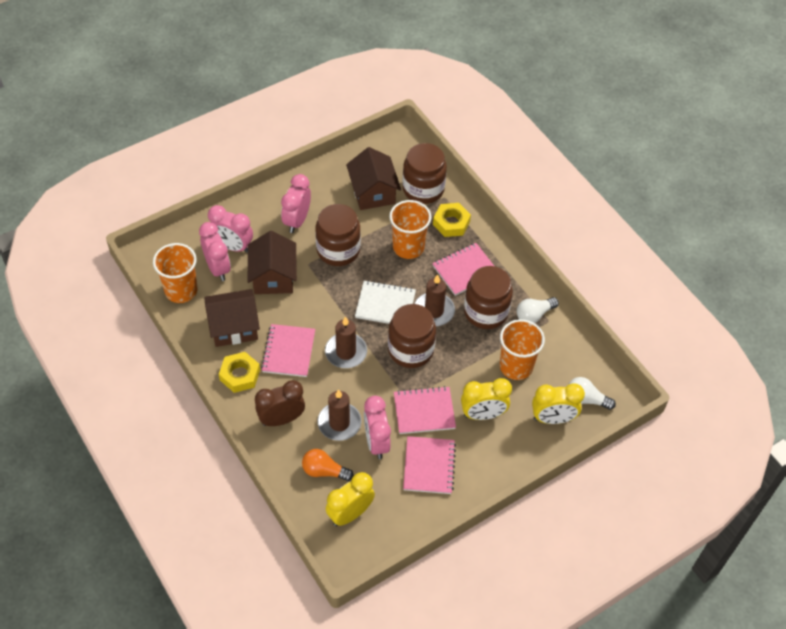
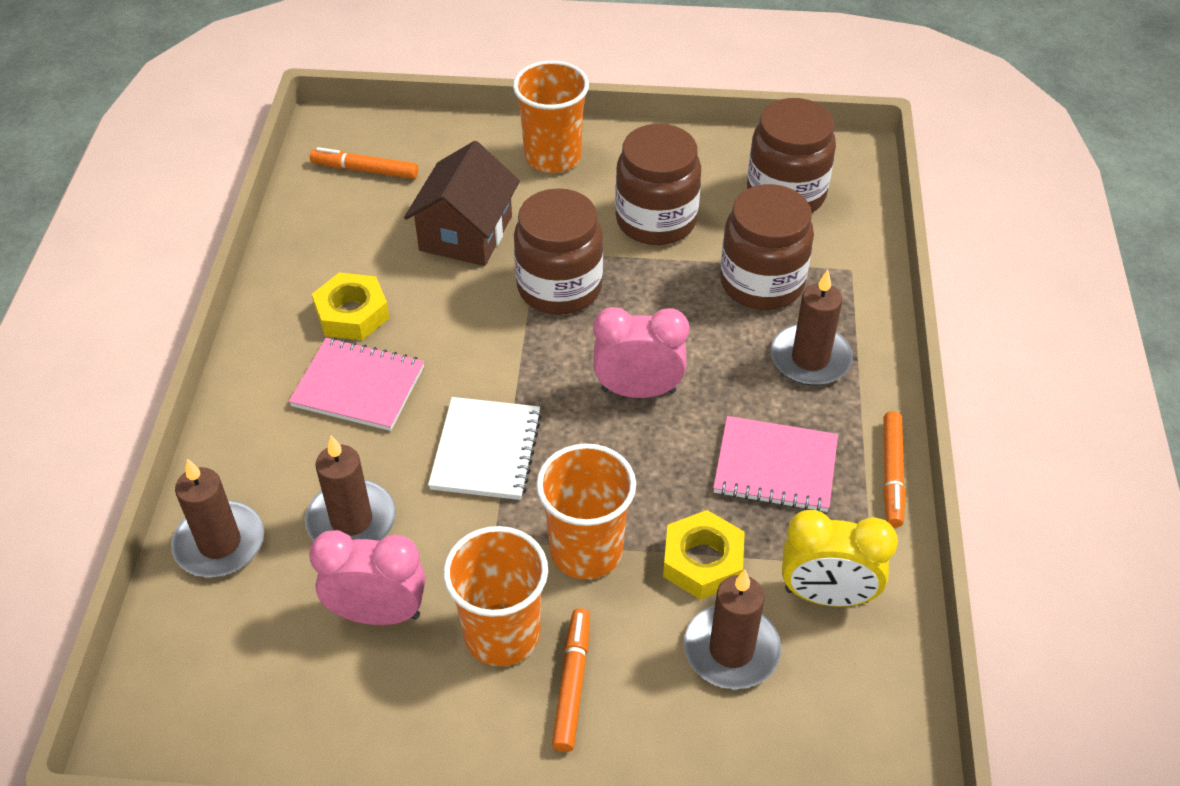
brown candle: 3 -> 4
brown clock: 1 -> 0
brown house: 3 -> 1
orange light bulb: 1 -> 0
orange marker: 0 -> 3
pink clock: 4 -> 2
pink notebook: 4 -> 2
white light bulb: 2 -> 0
yellow clock: 3 -> 1

